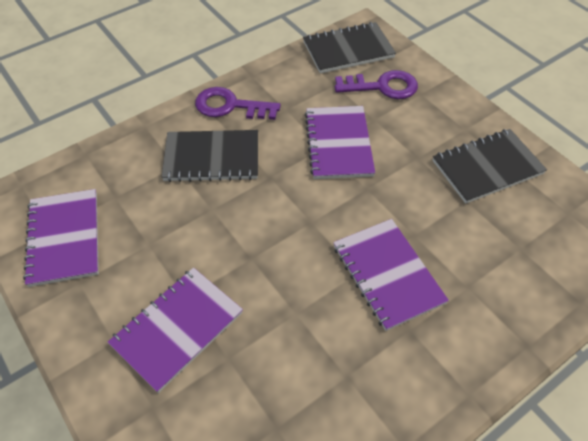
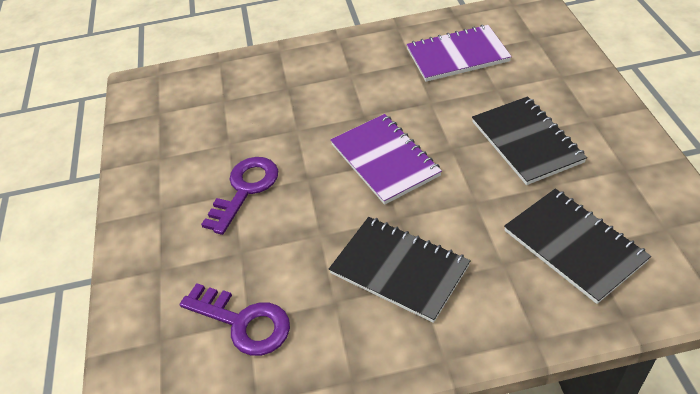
purple notebook: 4 -> 2

